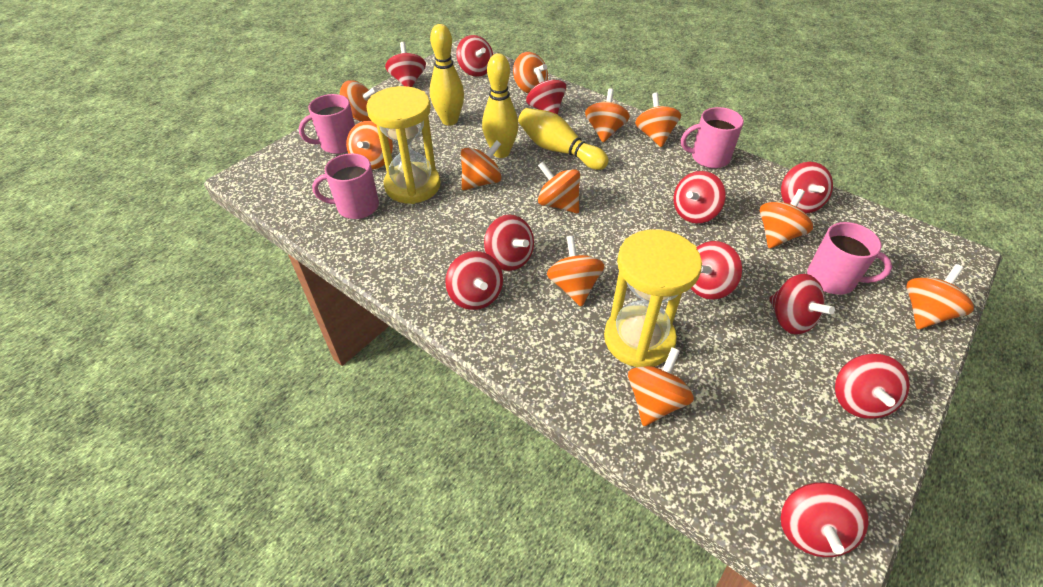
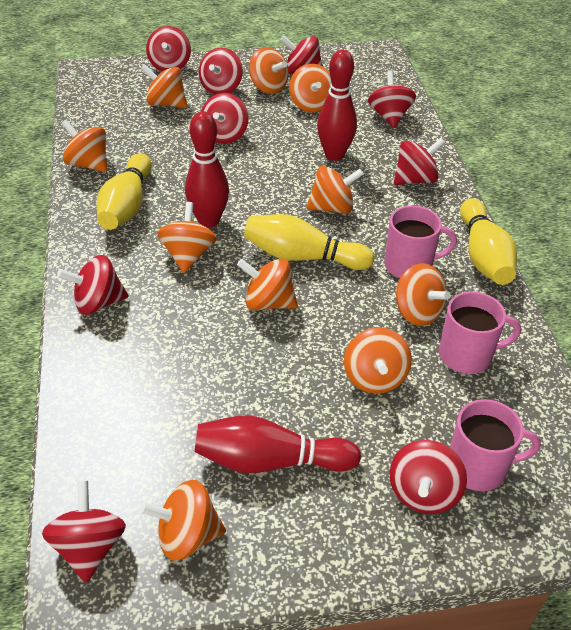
orange spinning top: 11 -> 10
pink mug: 4 -> 3
red bowling pin: 0 -> 3
red spinning top: 11 -> 9
yellow hourglass: 2 -> 0

